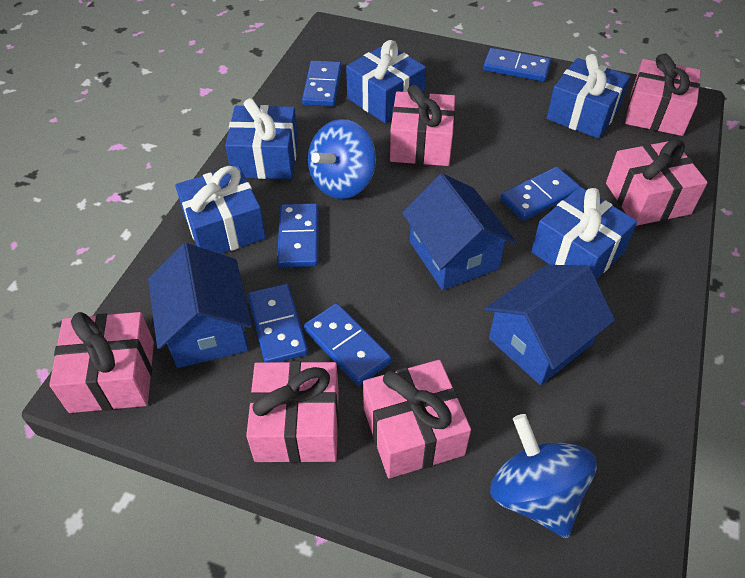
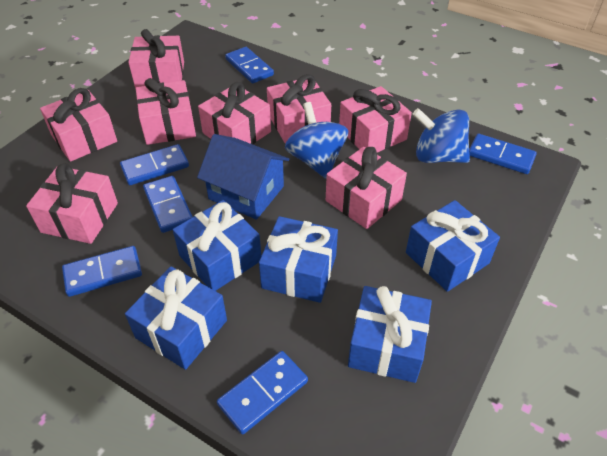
blue house: 3 -> 1
pink gift: 6 -> 8

